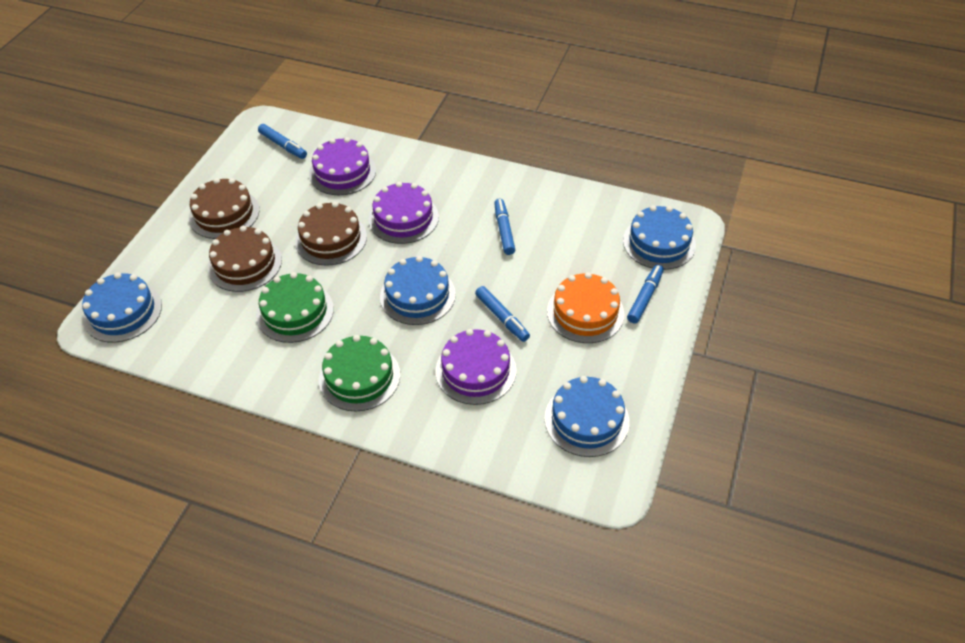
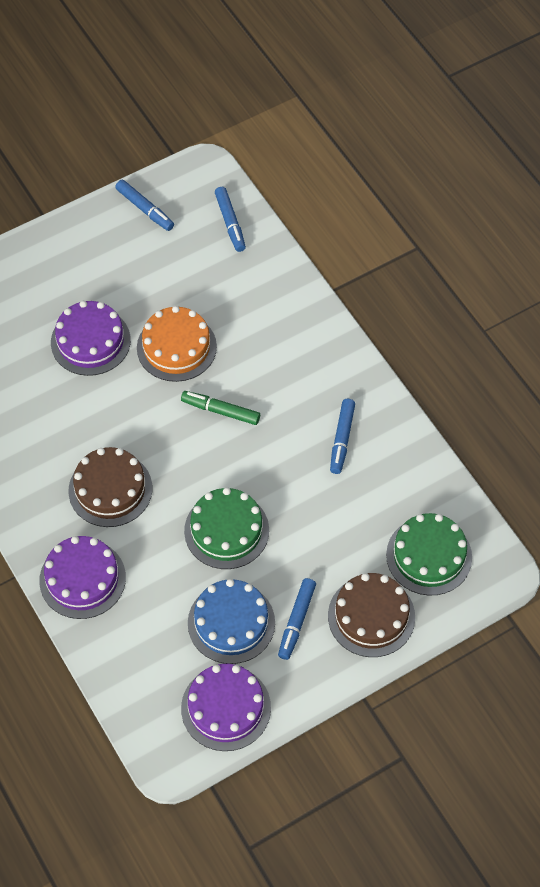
blue cake: 4 -> 1
brown cake: 3 -> 2
green marker: 0 -> 1

